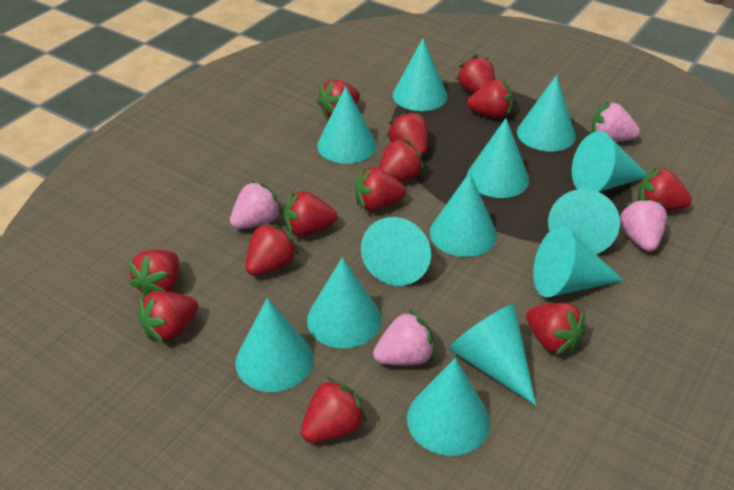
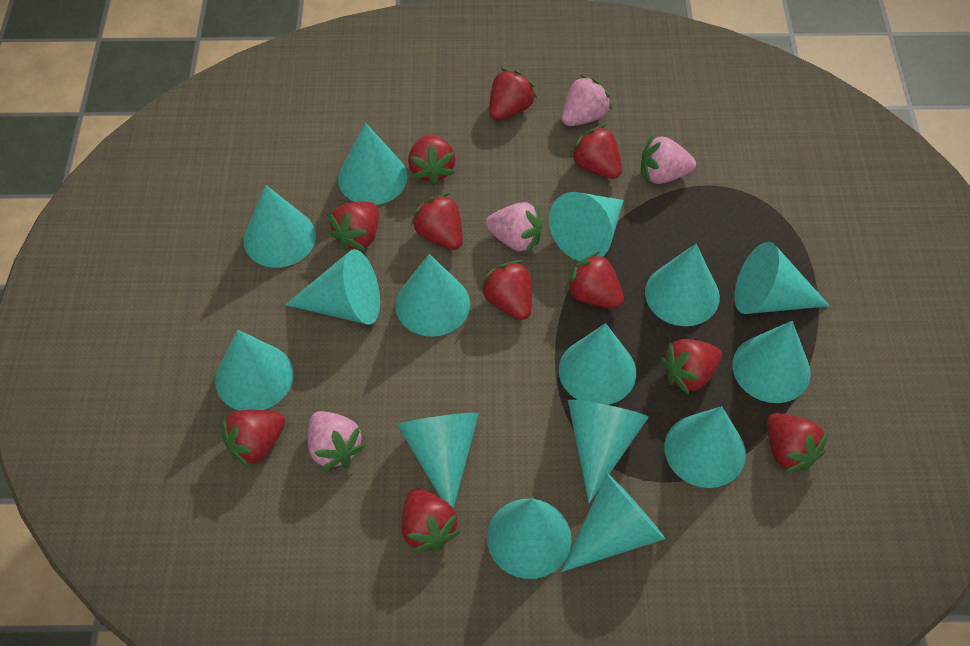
red strawberry: 13 -> 11
turquoise cone: 13 -> 15

